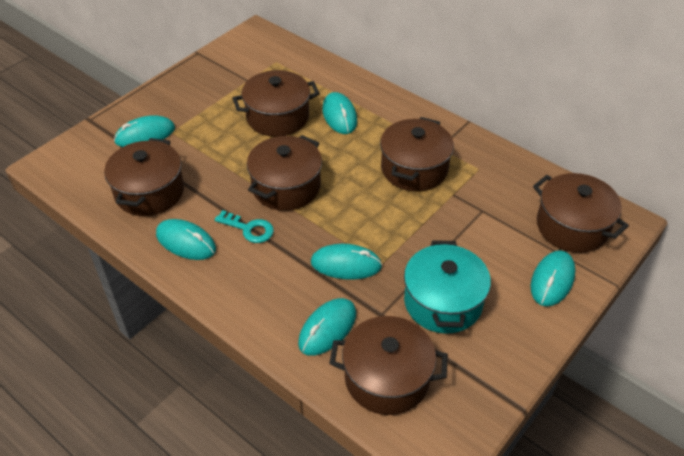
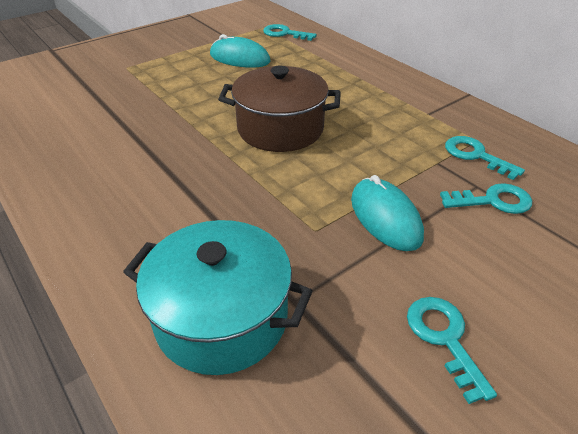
brown pot: 6 -> 1
turquoise key: 1 -> 4
turquoise mouse: 6 -> 2

